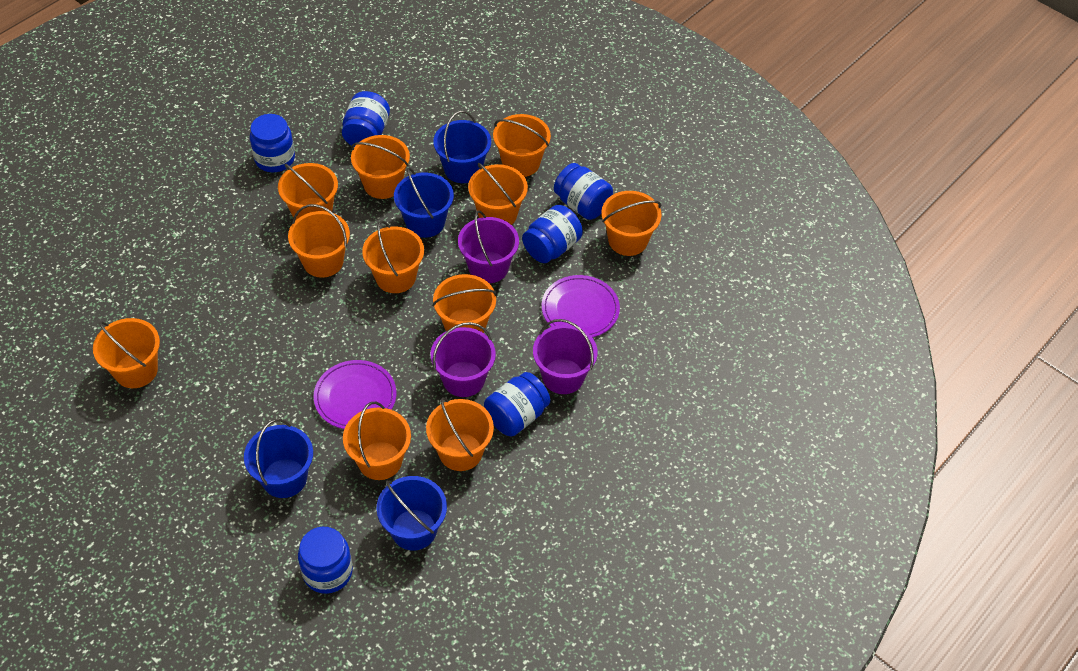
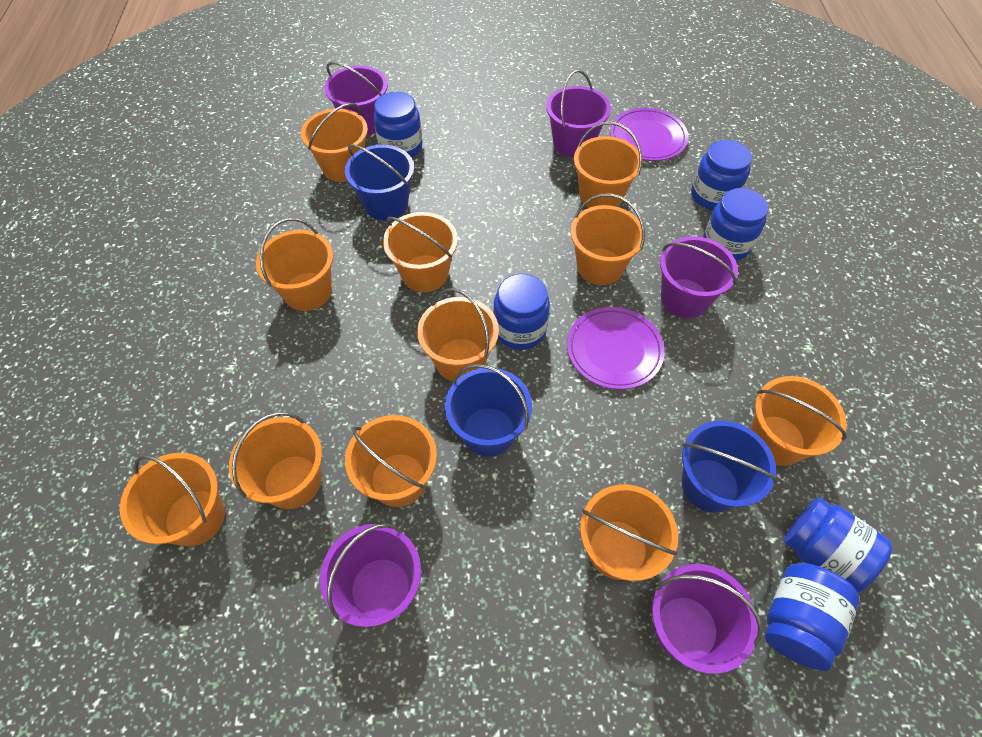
blue bucket: 4 -> 3
purple bucket: 3 -> 5

